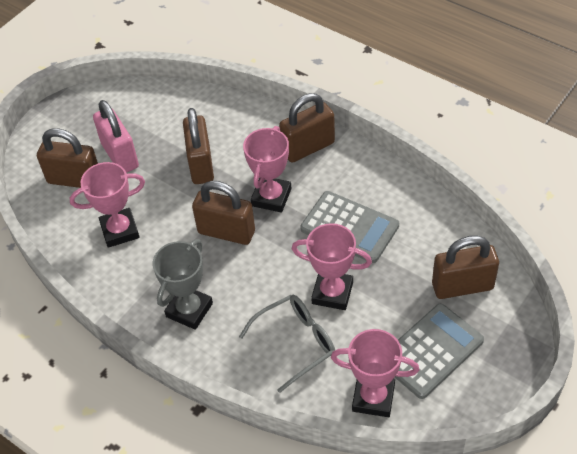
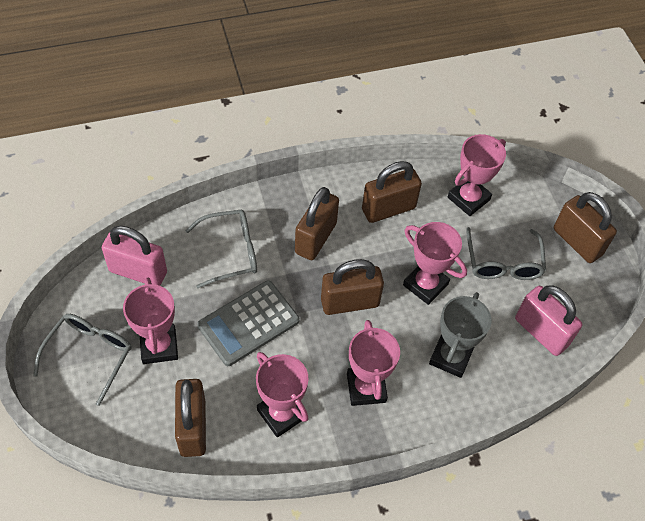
grey calculator: 2 -> 1
grey glasses: 1 -> 3
pink padlock: 1 -> 2
pink trophy: 4 -> 5

